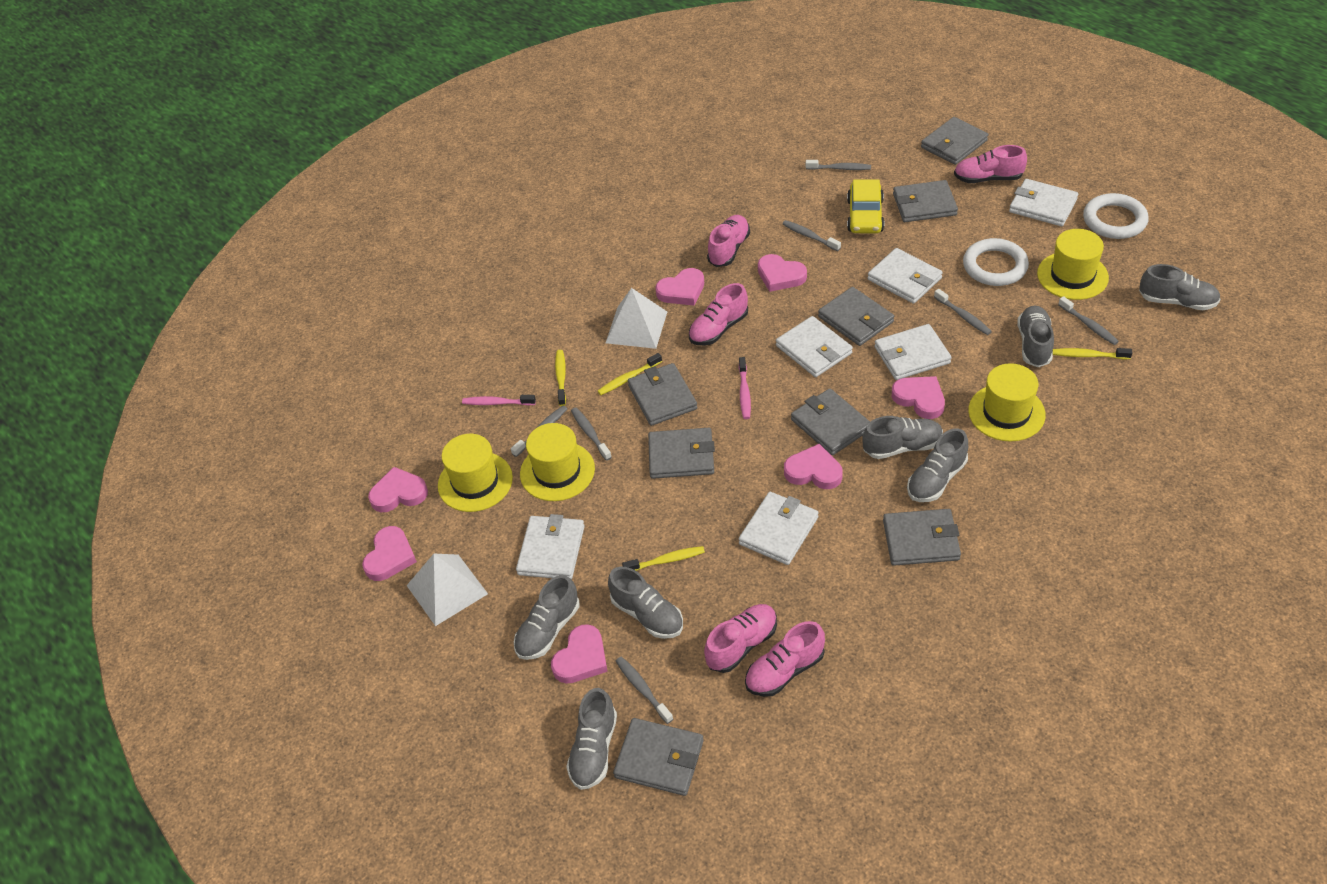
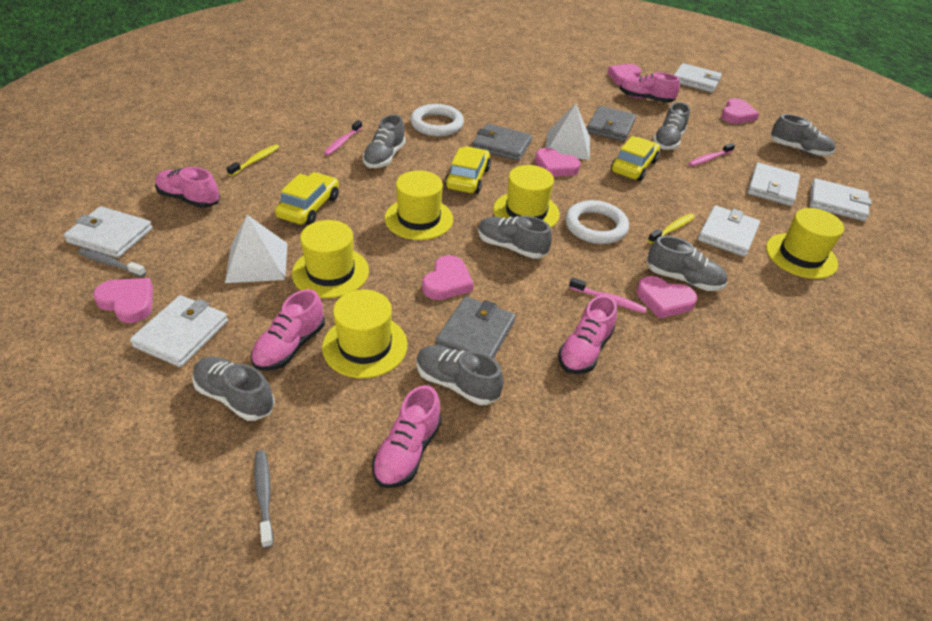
grey toothbrush: 7 -> 2
grey wallet: 8 -> 3
pink heart: 7 -> 6
pink toothbrush: 2 -> 3
yellow car: 1 -> 3
yellow hat: 4 -> 5
yellow toothbrush: 4 -> 2

